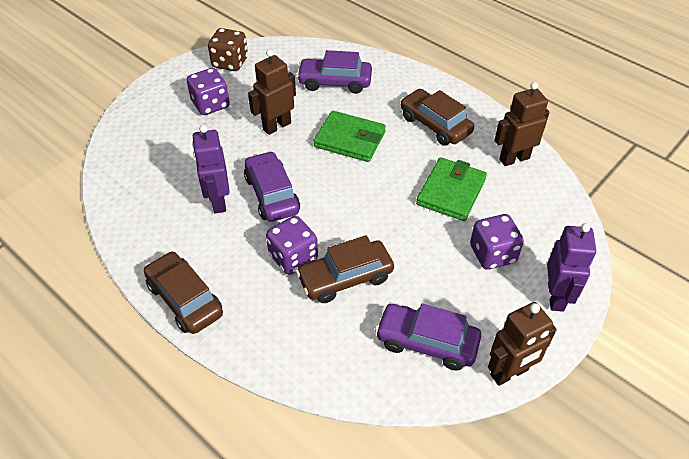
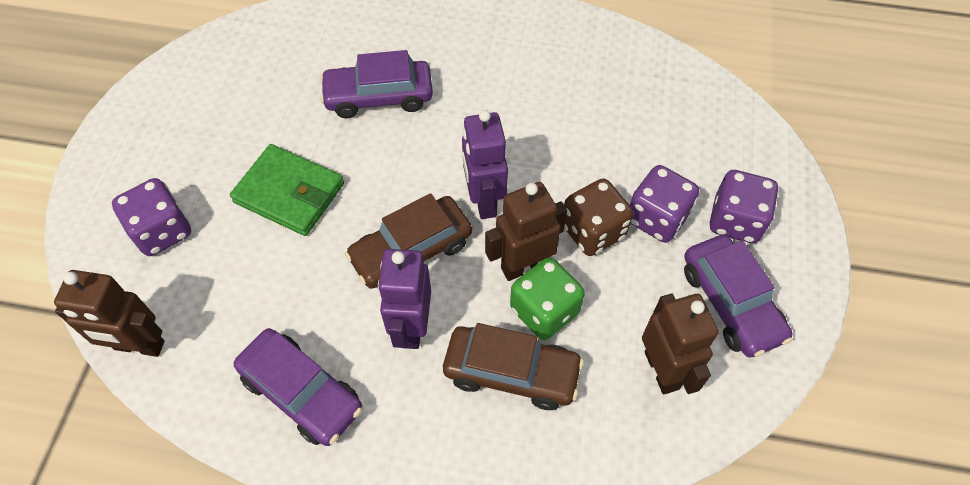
brown car: 3 -> 2
green dice: 0 -> 1
green wallet: 2 -> 1

